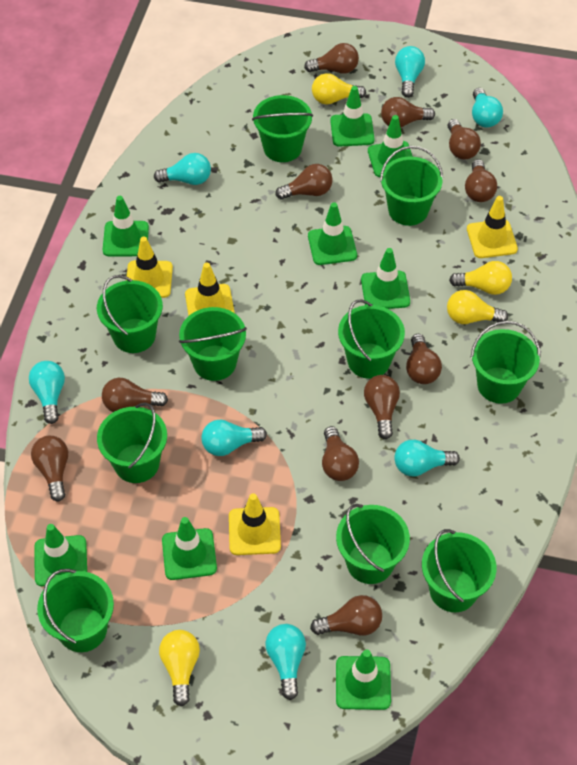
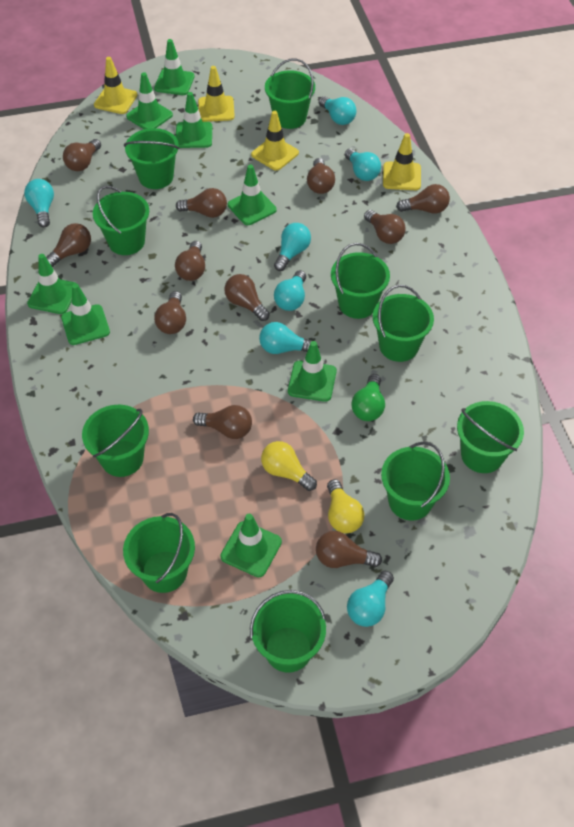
green light bulb: 0 -> 1
yellow light bulb: 4 -> 2

